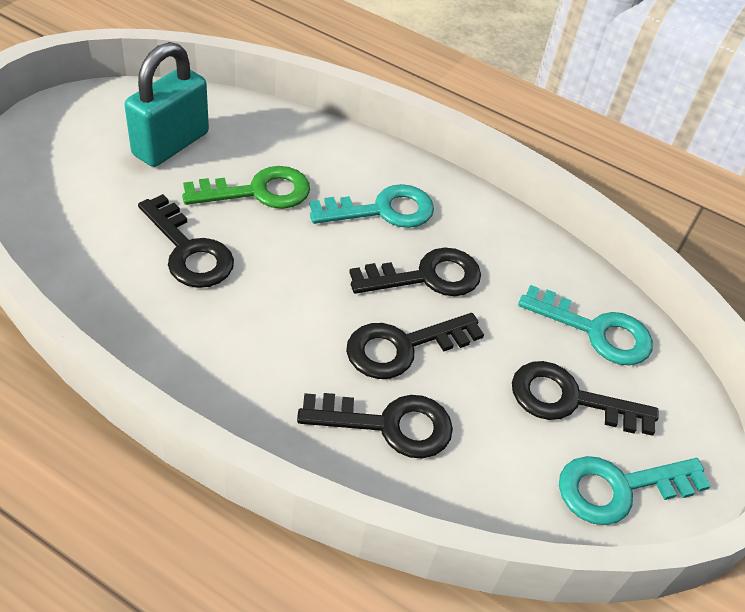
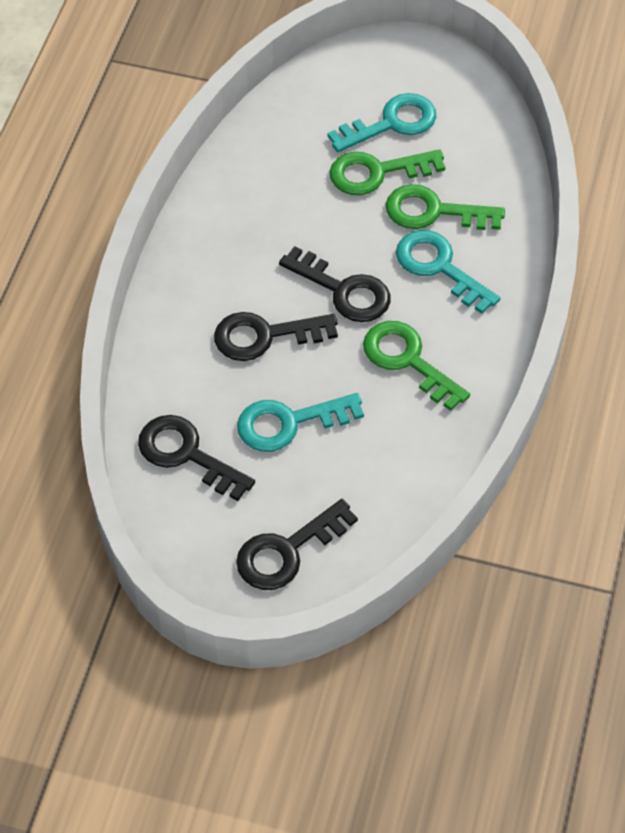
black key: 5 -> 4
green key: 1 -> 3
turquoise padlock: 1 -> 0

